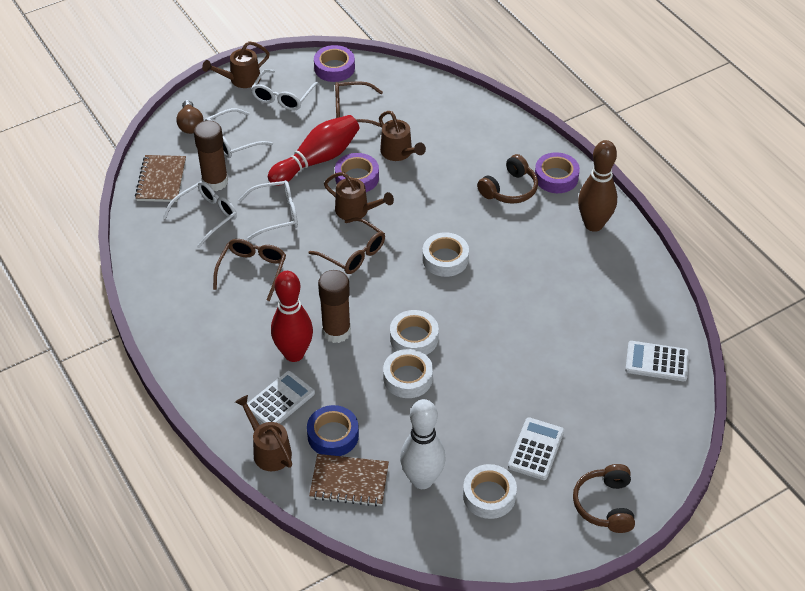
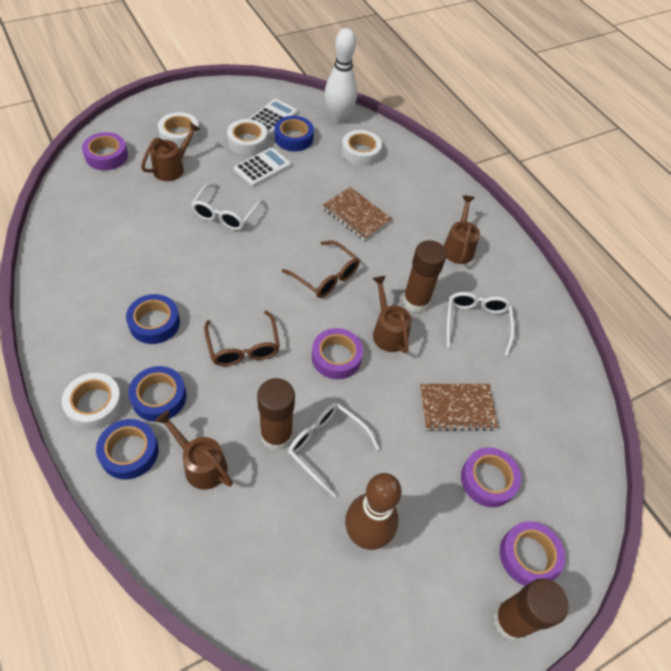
blue tape: 1 -> 4
brown glasses: 3 -> 2
brown glue stick: 2 -> 3
brown headphones: 2 -> 0
brown light bulb: 1 -> 0
purple tape: 3 -> 4
red bowling pin: 2 -> 0
white calculator: 3 -> 2
white glasses: 4 -> 3

